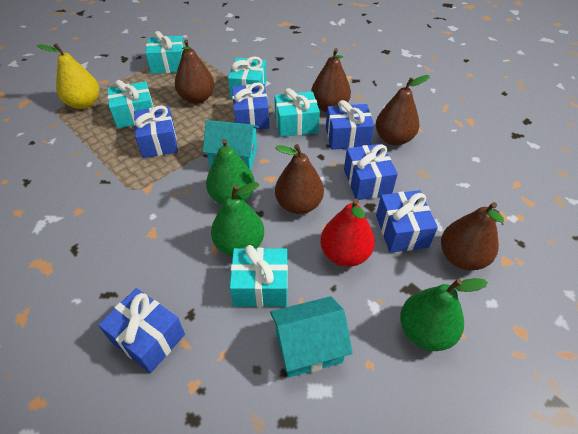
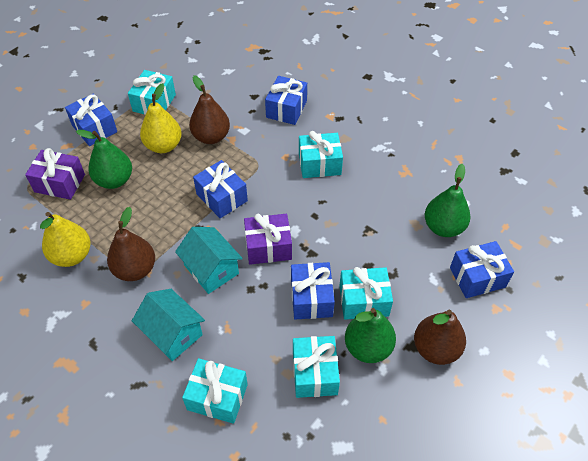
blue gift: 6 -> 5
brown pear: 5 -> 3
purple gift: 0 -> 2
red pear: 1 -> 0
yellow pear: 1 -> 2

